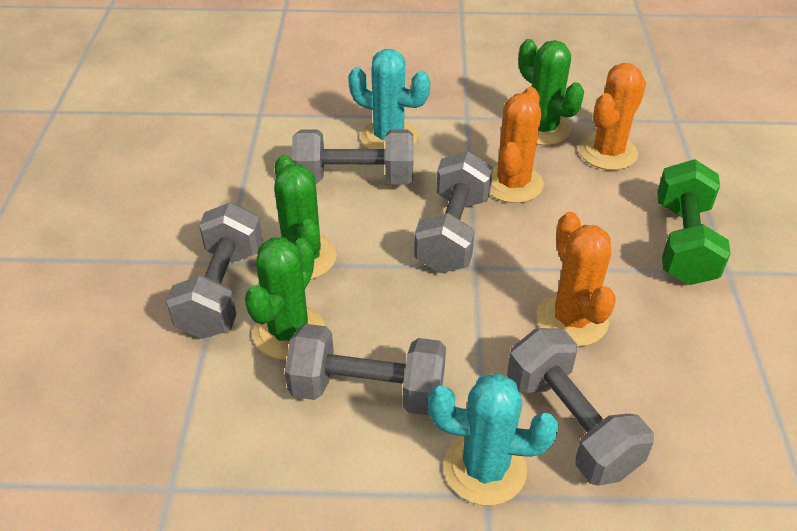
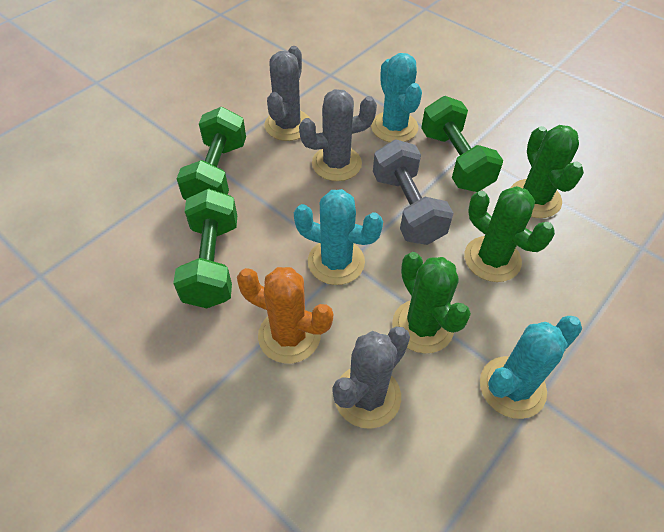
green dumbbell: 1 -> 3
grey cactus: 0 -> 3
grey dumbbell: 5 -> 1
orange cactus: 3 -> 1
turquoise cactus: 2 -> 3

